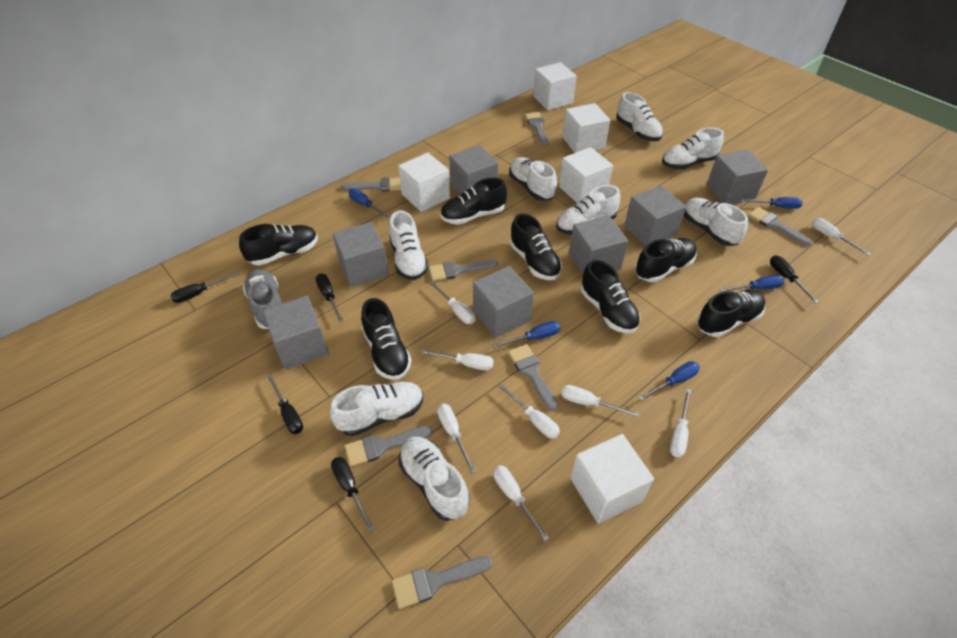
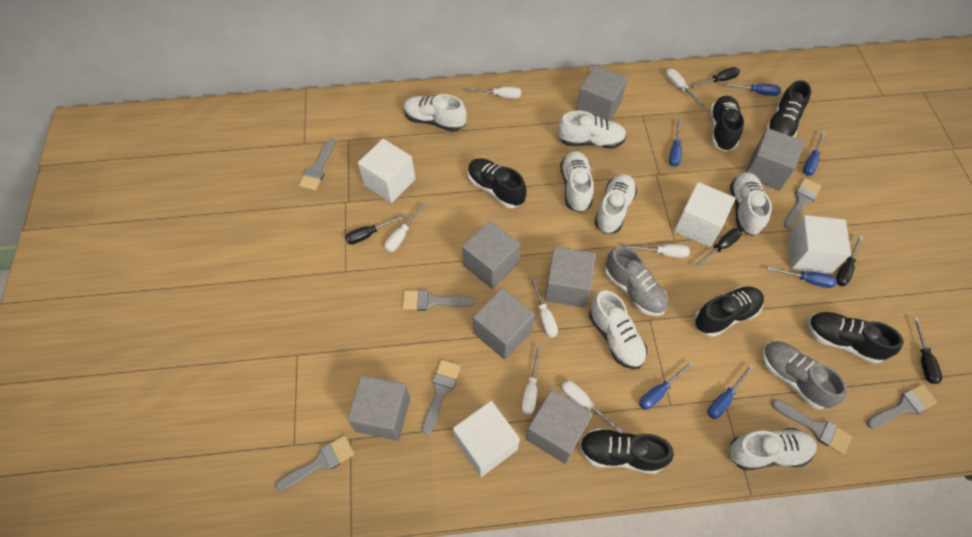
black shoe: 7 -> 6
blue screwdriver: 5 -> 6
grey shoe: 1 -> 2
white cube: 5 -> 4
white screwdriver: 8 -> 7
white shoe: 8 -> 7

